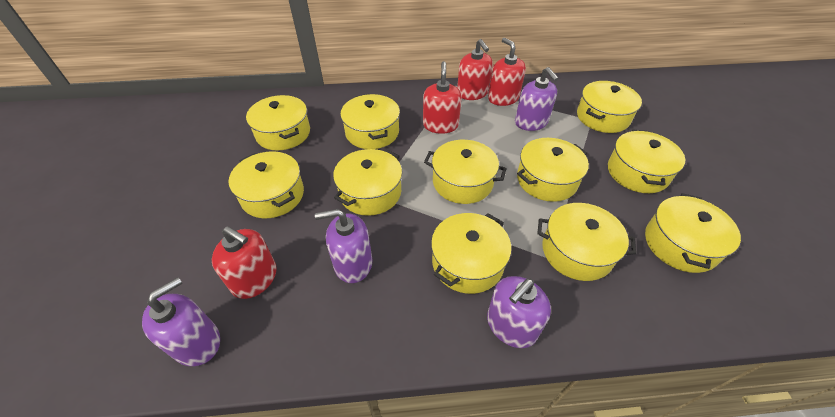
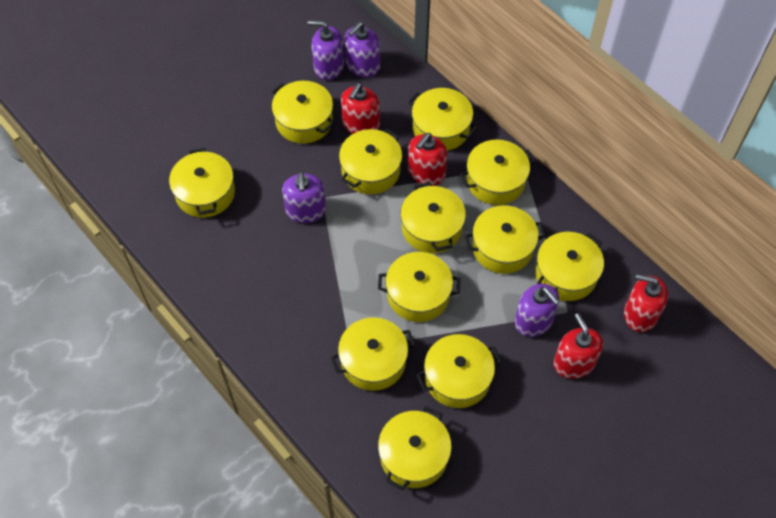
yellow pot: 11 -> 12

